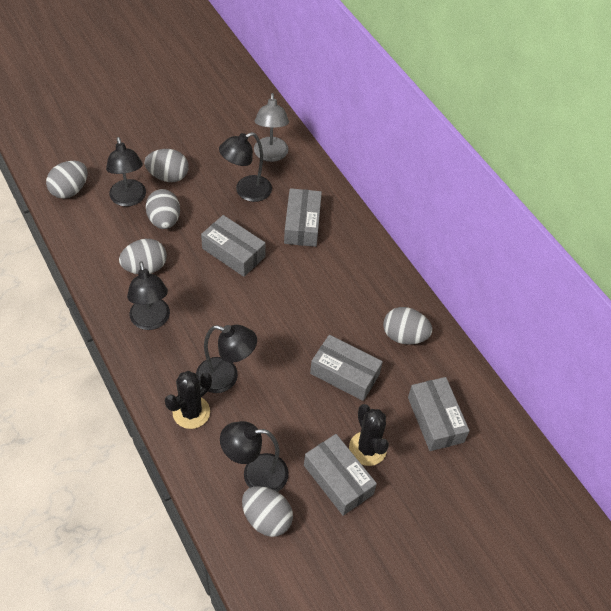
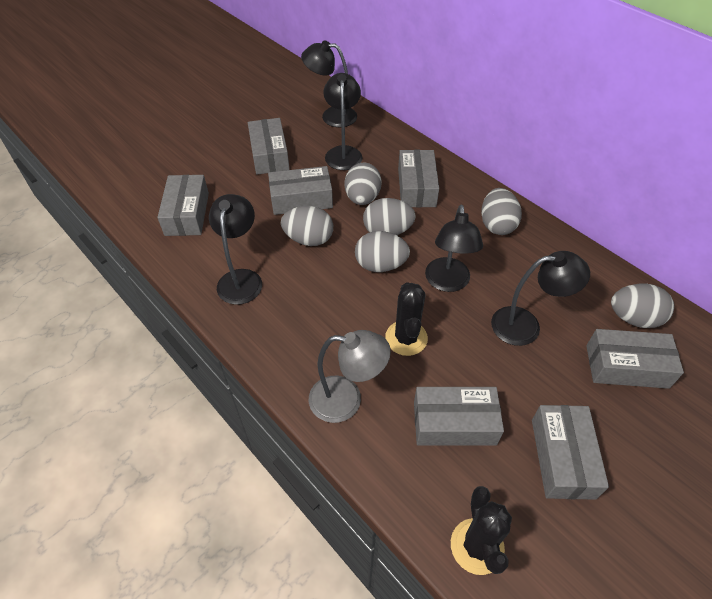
grey box: 5 -> 7

